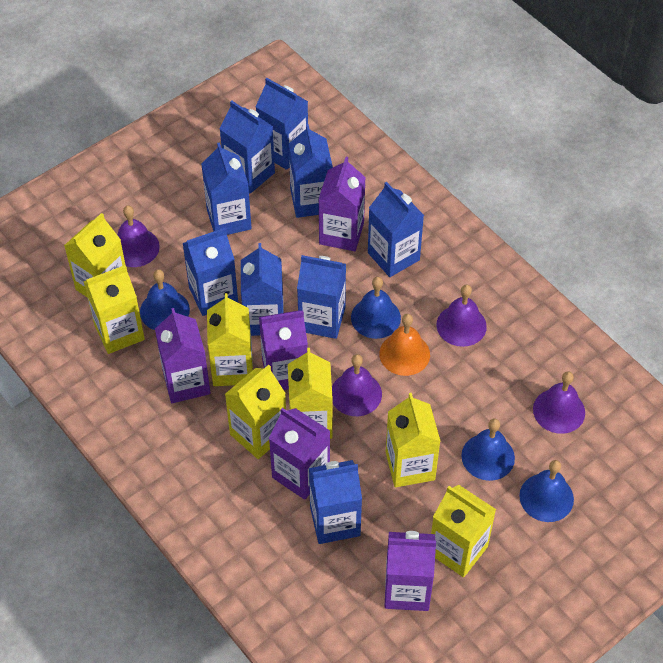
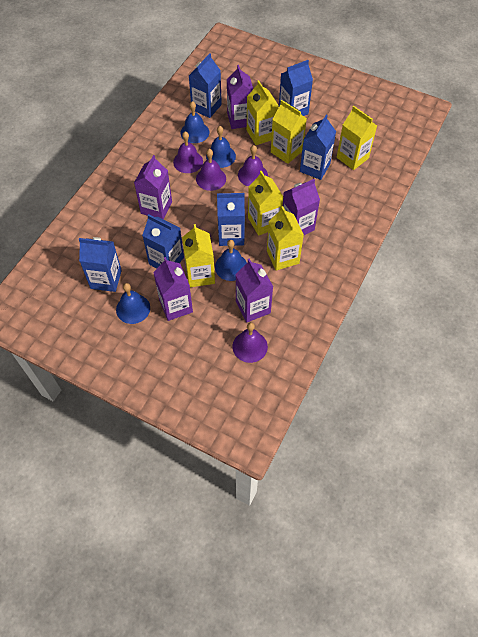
blue carton: 9 -> 6
orange bell: 1 -> 0
yellow carton: 7 -> 6

